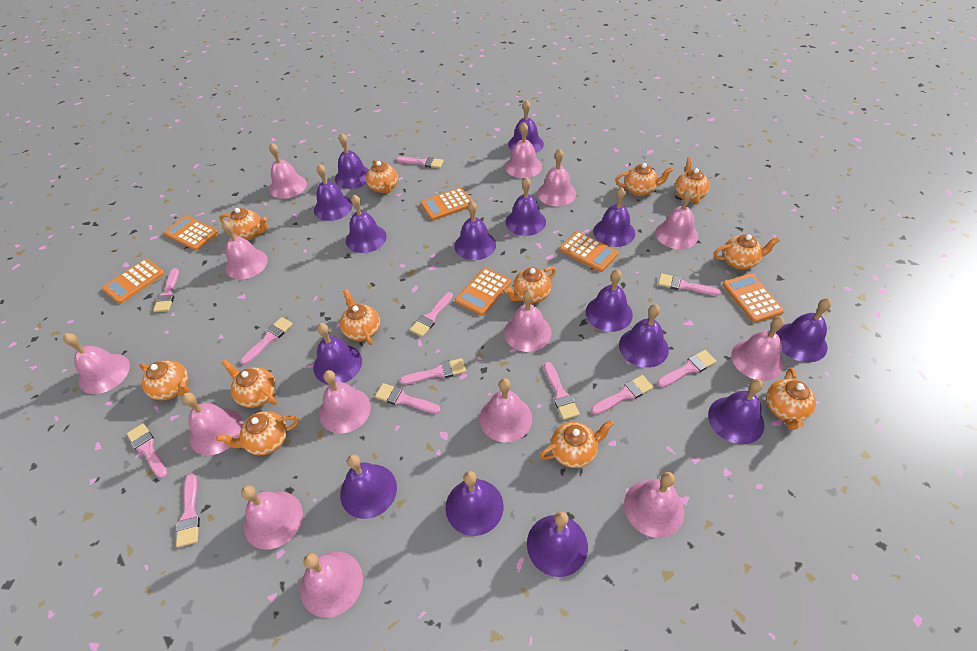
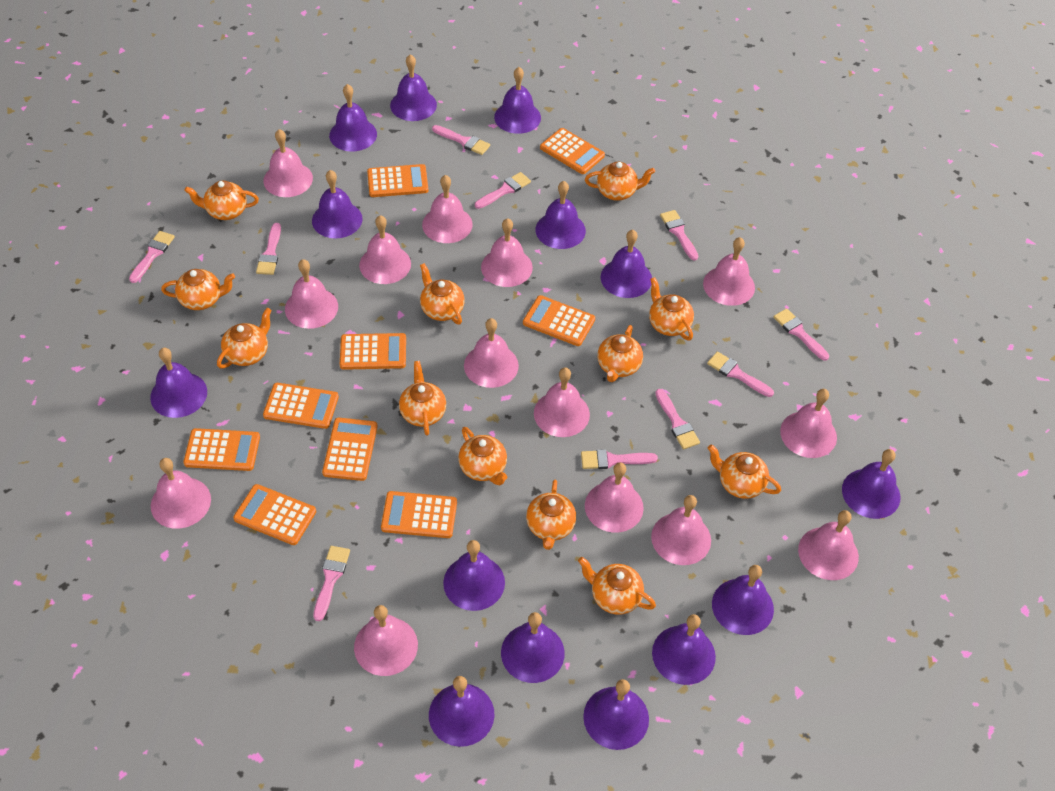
orange calculator: 6 -> 9
pink brush: 12 -> 10
purple bell: 15 -> 14

